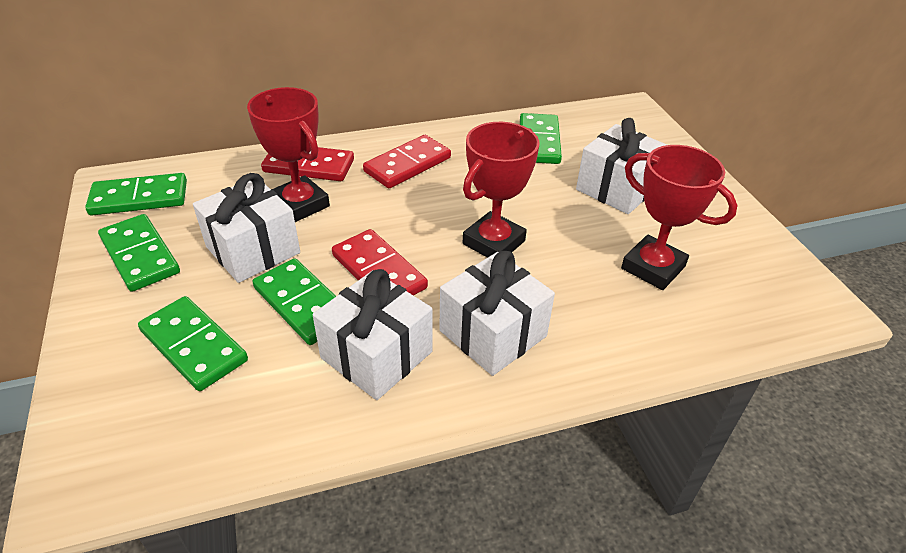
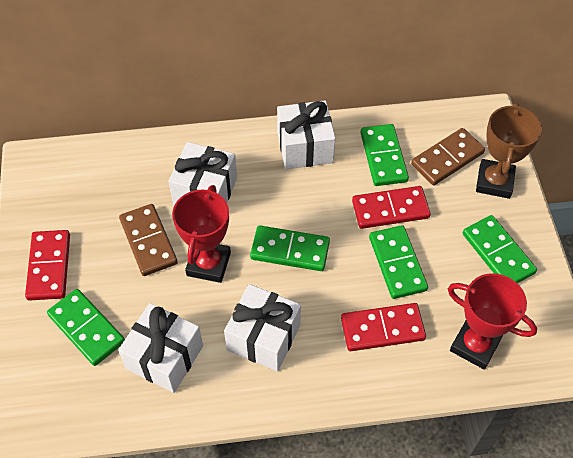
brown domino: 0 -> 2
brown trophy: 0 -> 1
red trophy: 3 -> 2

